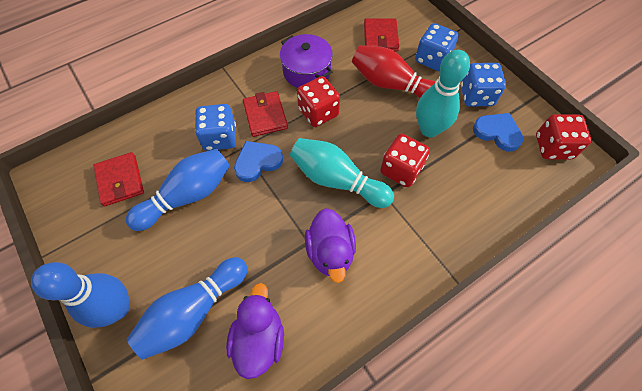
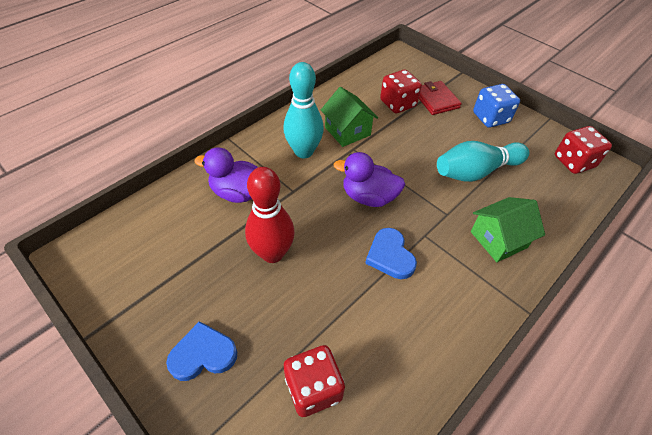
blue bowling pin: 3 -> 0
blue dice: 3 -> 1
green house: 0 -> 2
purple pot: 1 -> 0
red wallet: 3 -> 1

